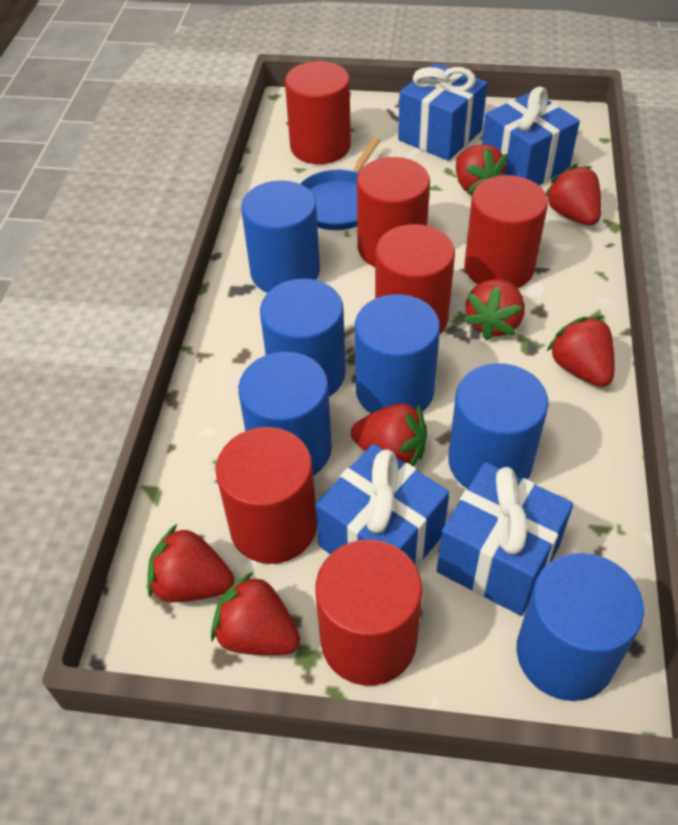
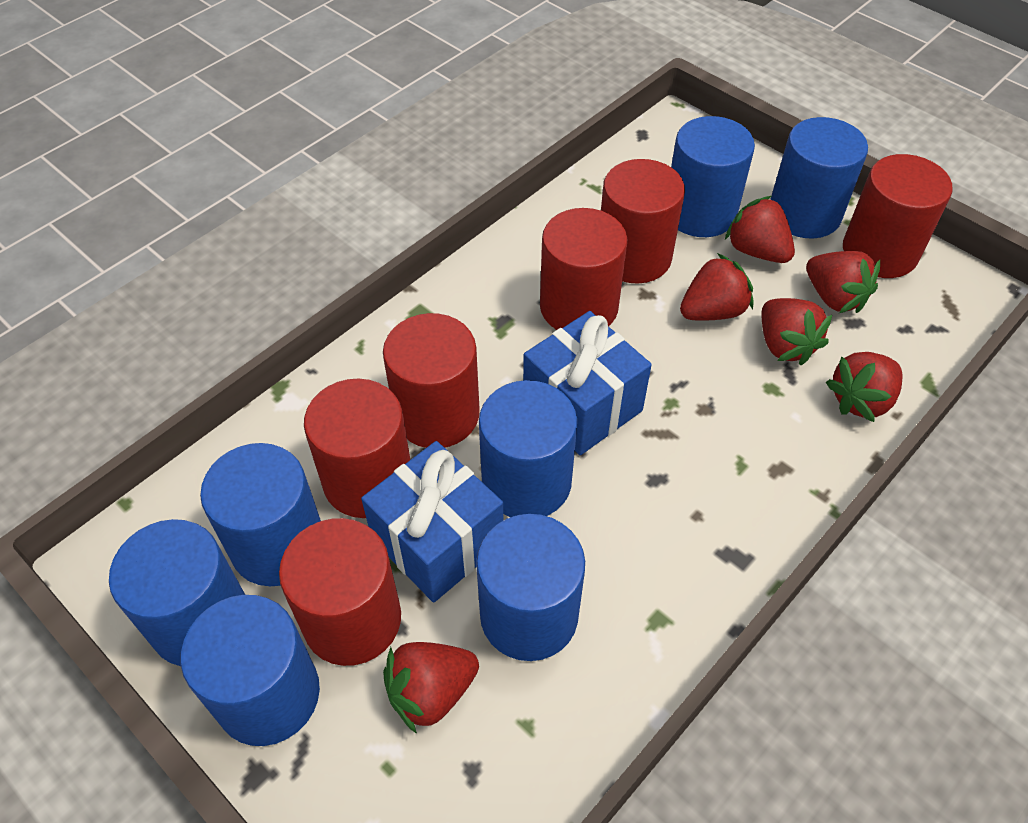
blue cylinder: 6 -> 7
blue gift: 4 -> 2
blue pan: 1 -> 0
red strawberry: 7 -> 6

